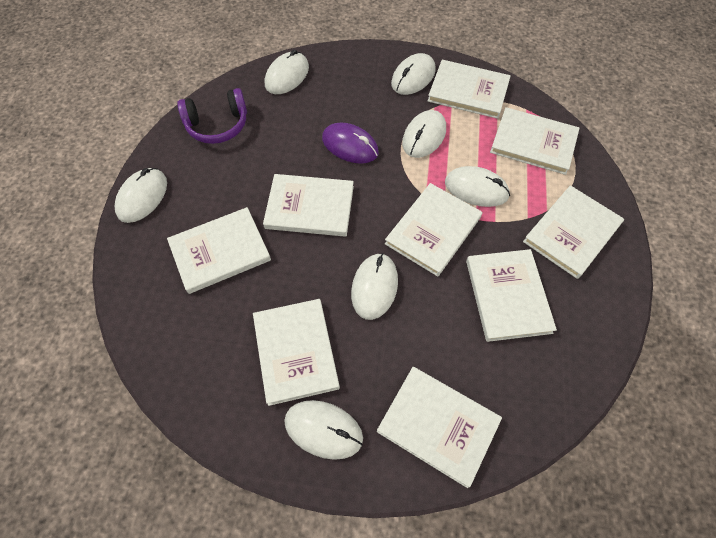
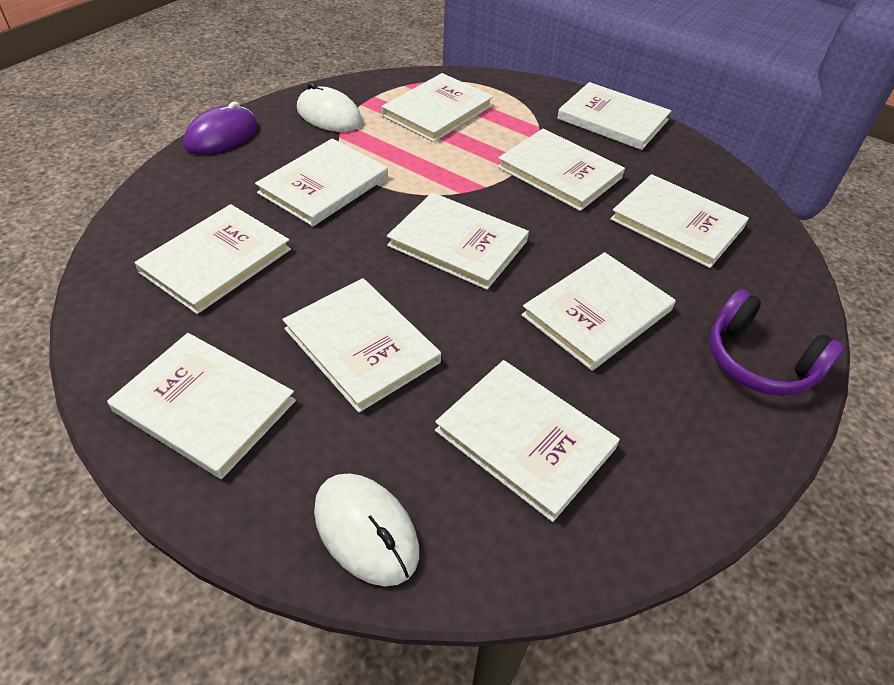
white book: 9 -> 11
white mouse: 7 -> 2

